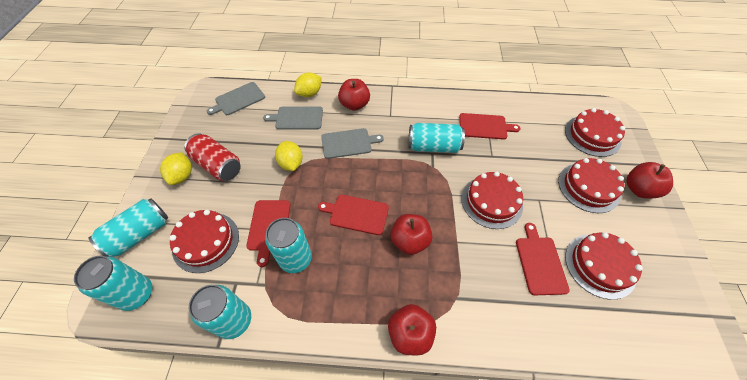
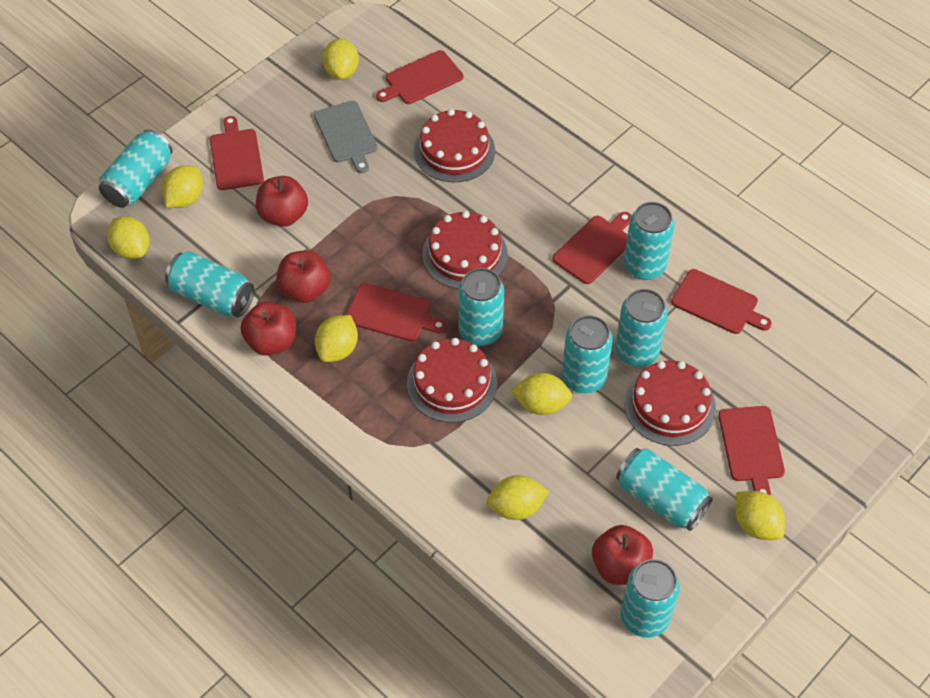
grey cutting board: 3 -> 1
red cake: 5 -> 4
red can: 1 -> 0
red cutting board: 4 -> 6
turquoise can: 5 -> 8
yellow lemon: 3 -> 7

